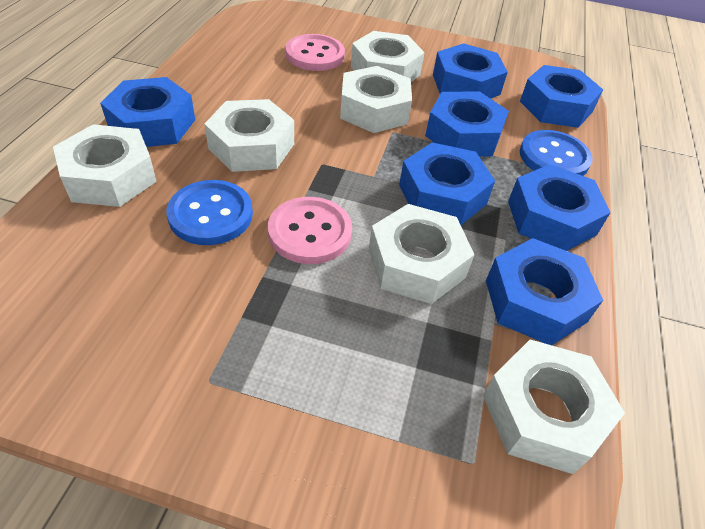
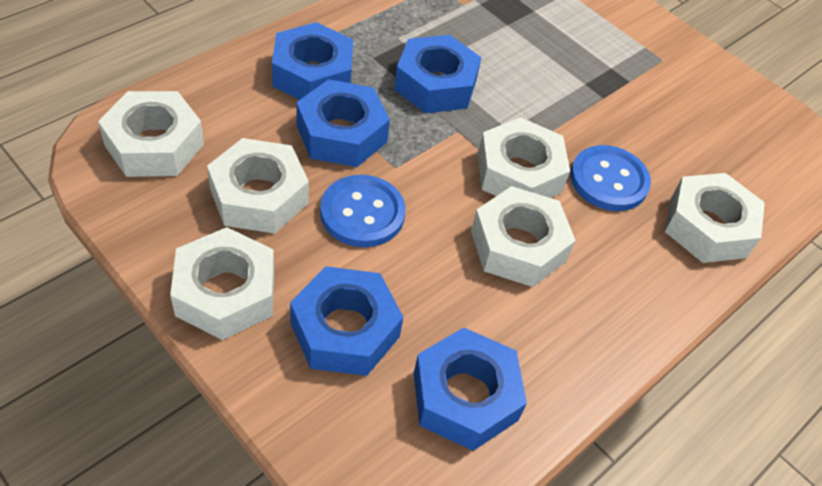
blue nut: 7 -> 5
pink button: 2 -> 0

